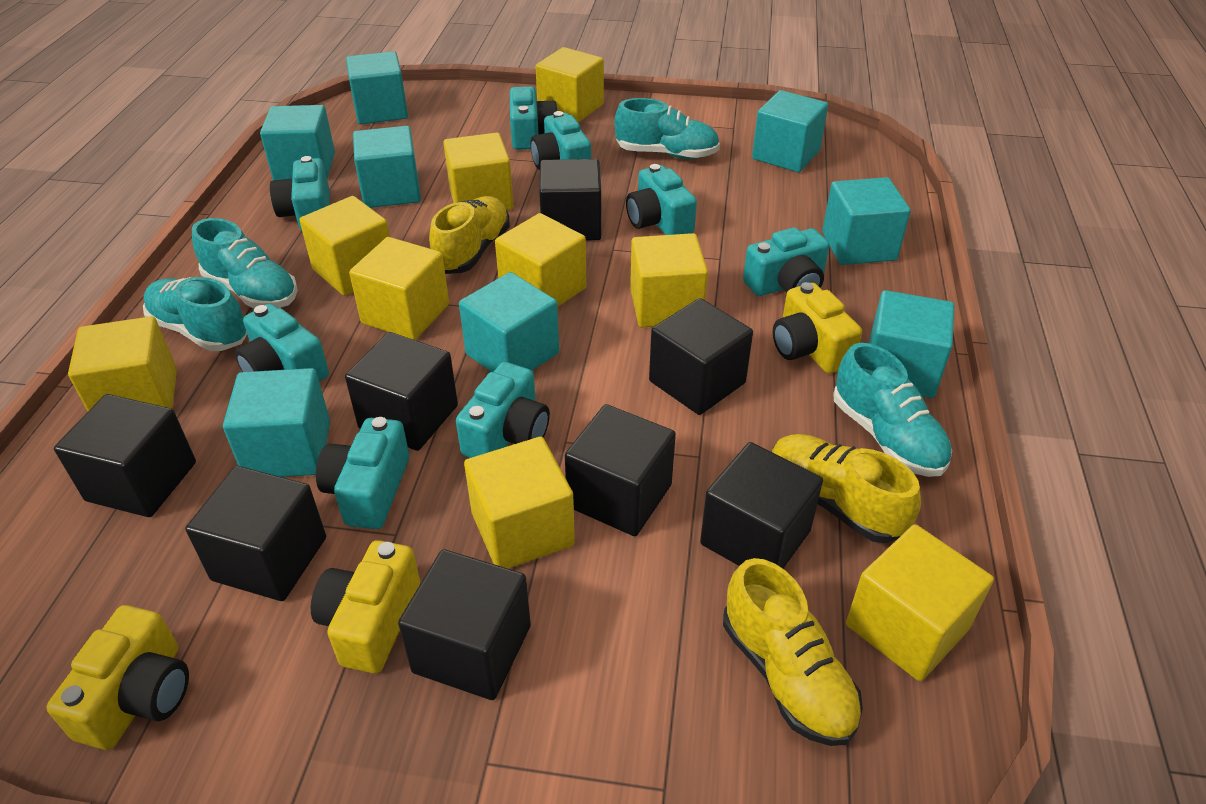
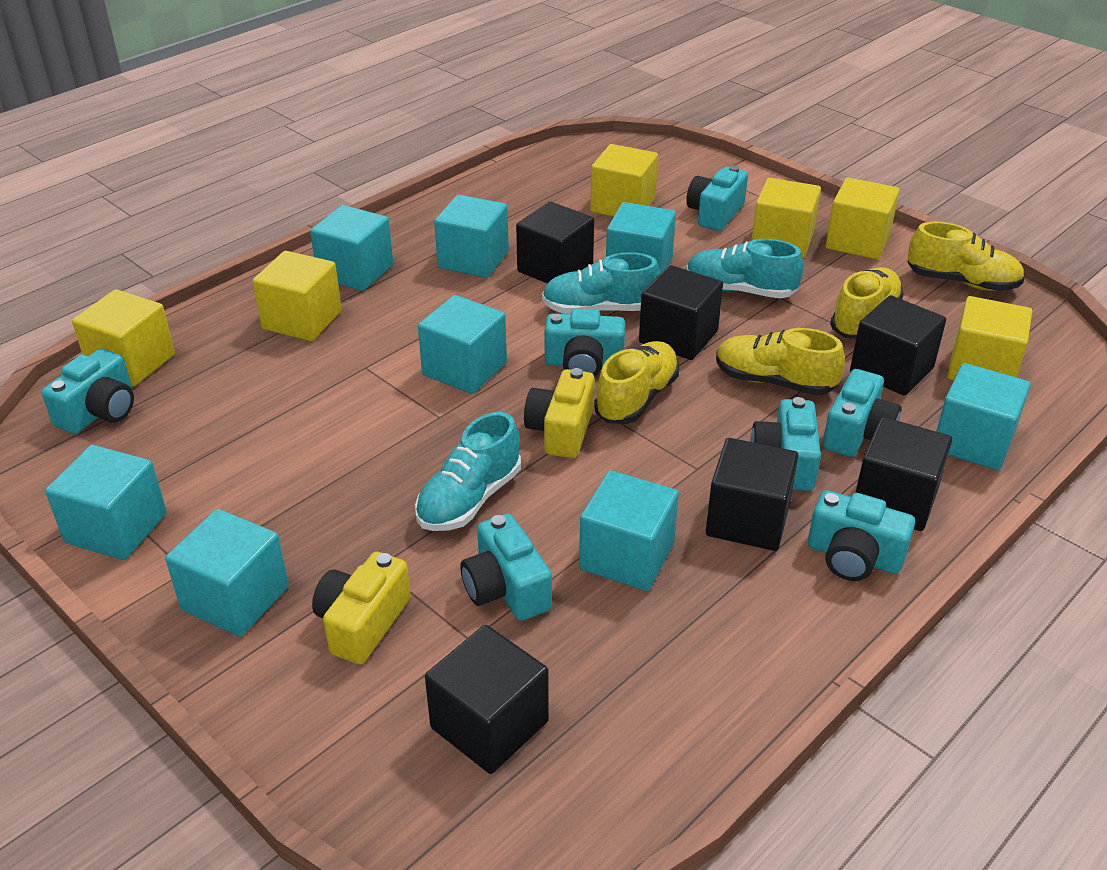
black cube: 8 -> 6
turquoise camera: 8 -> 7
turquoise shoe: 4 -> 3
yellow camera: 3 -> 2
yellow cube: 9 -> 6
yellow shoe: 3 -> 4

